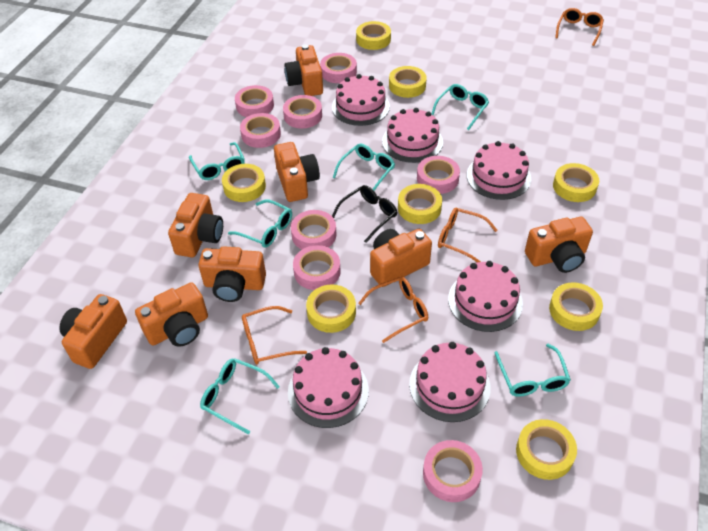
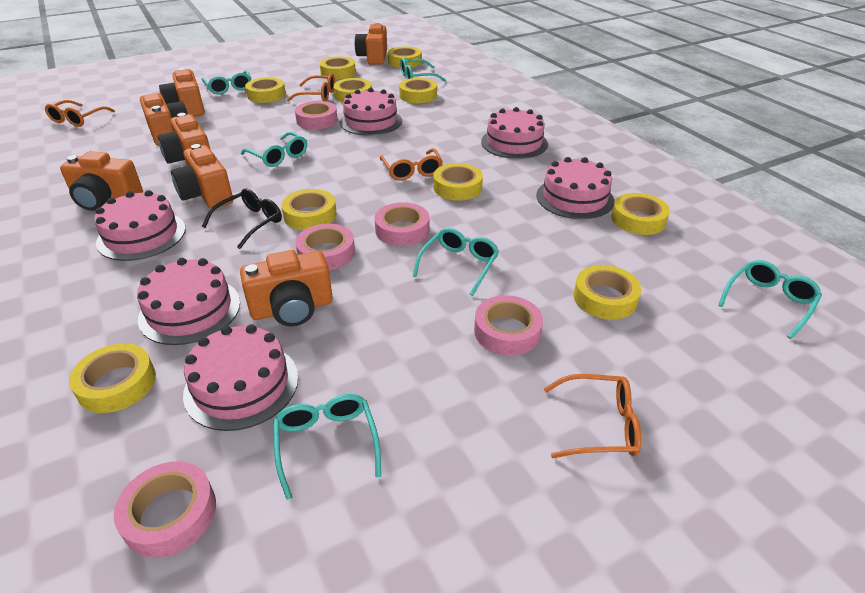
orange camera: 8 -> 7
pink tape: 8 -> 5
yellow tape: 8 -> 10

